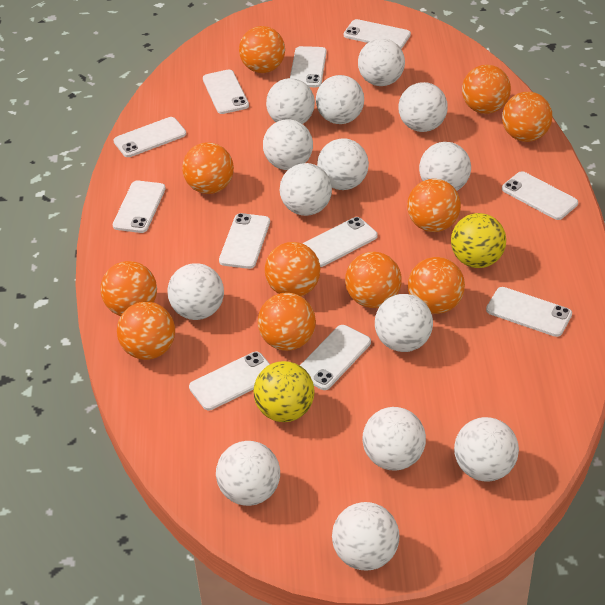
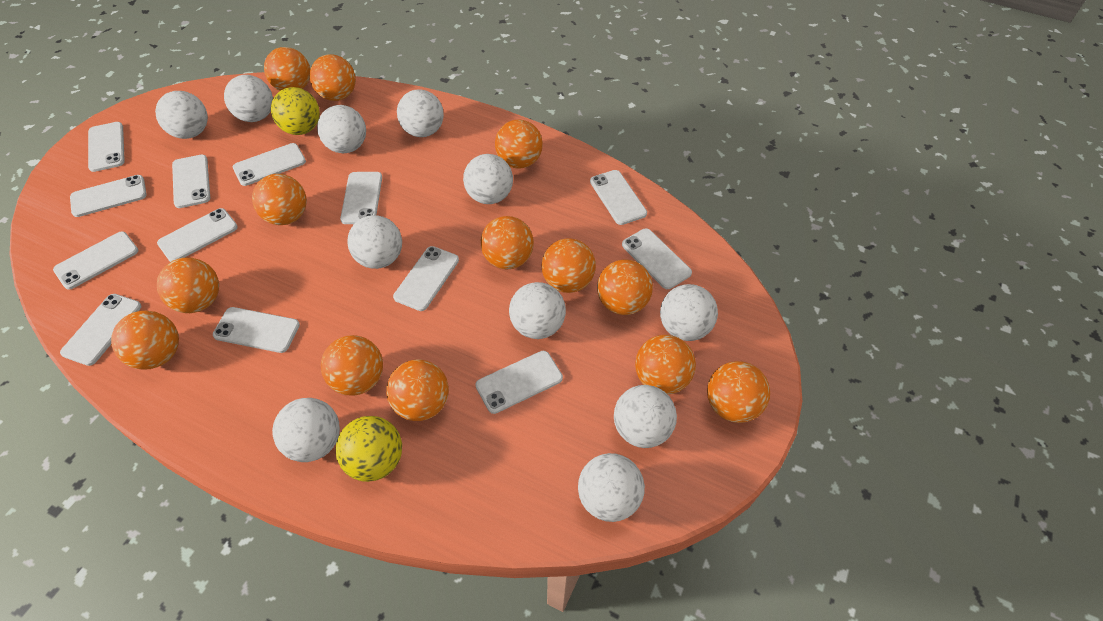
orange ball: 11 -> 13
white ball: 14 -> 11
white phone: 11 -> 13

